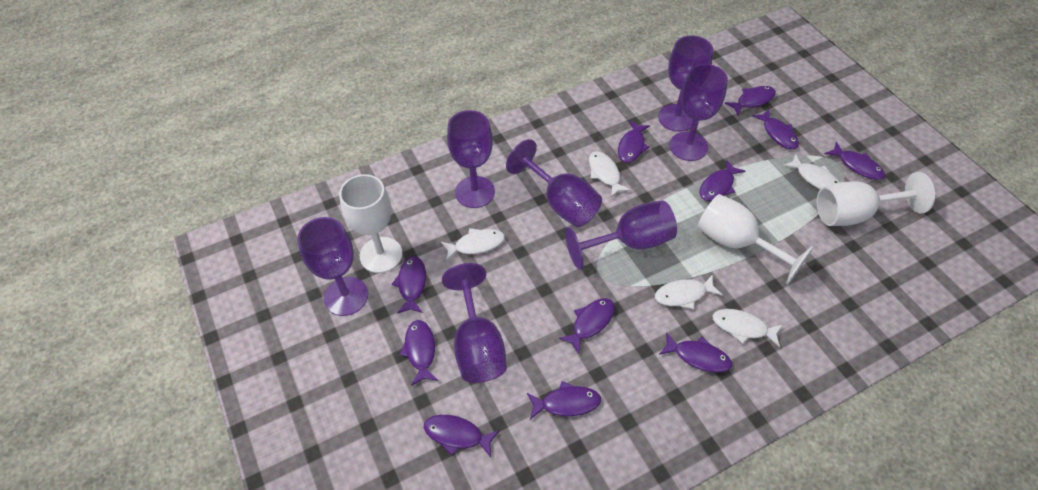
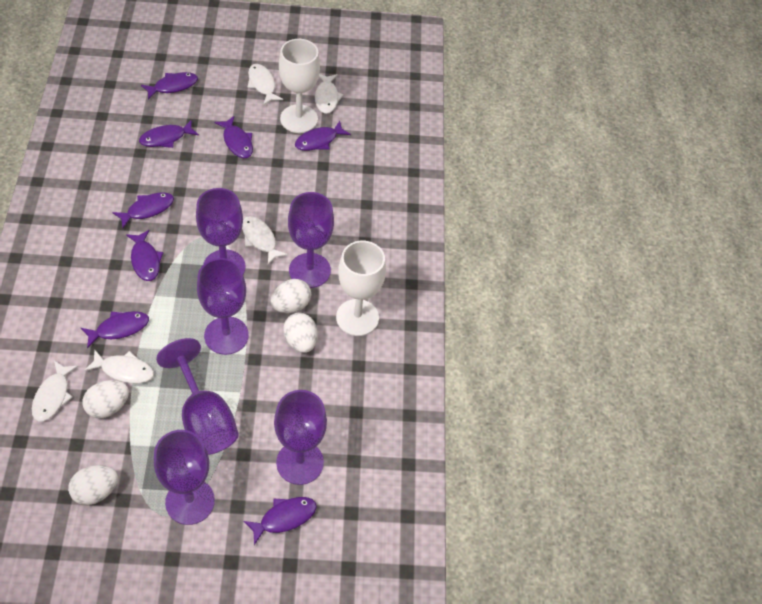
purple fish: 11 -> 8
purple goblet: 7 -> 6
white egg: 0 -> 4
white goblet: 3 -> 2

